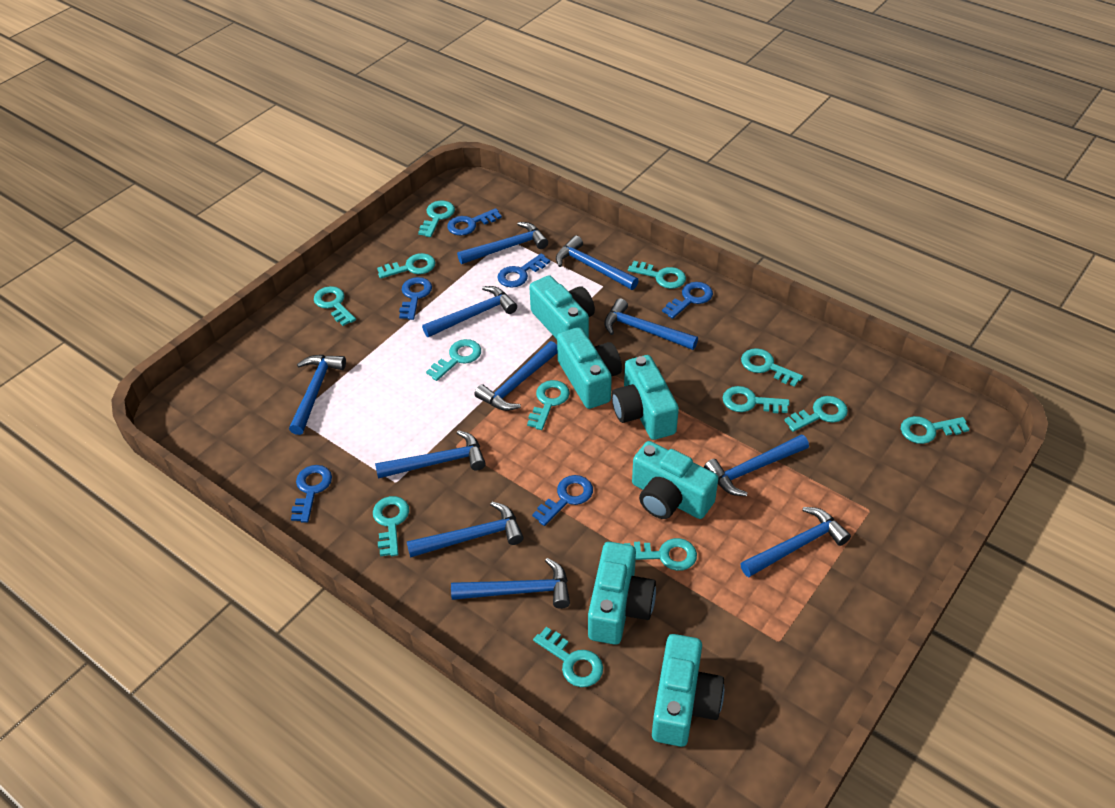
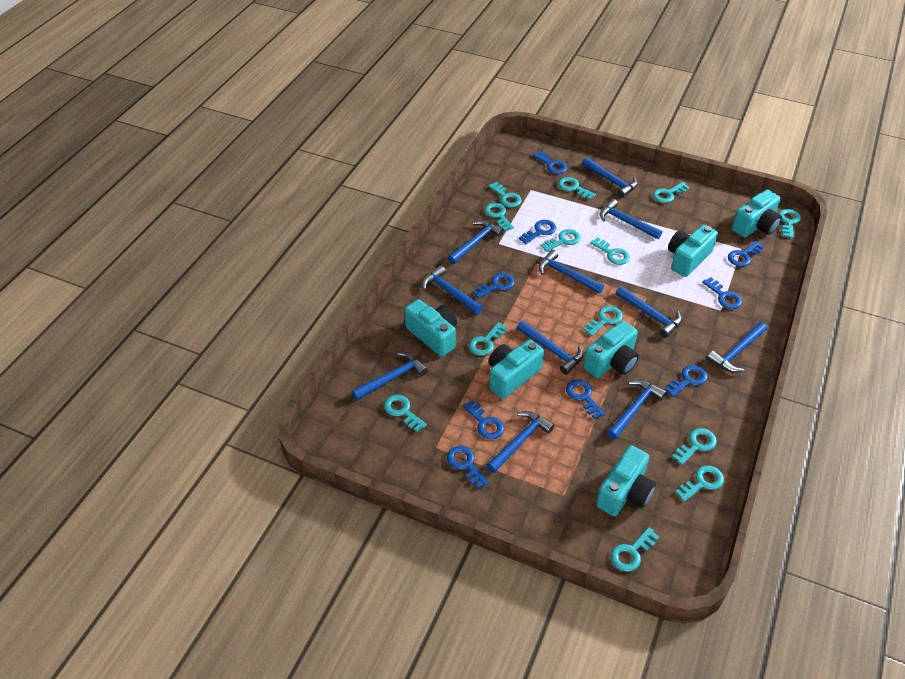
blue key: 6 -> 9

